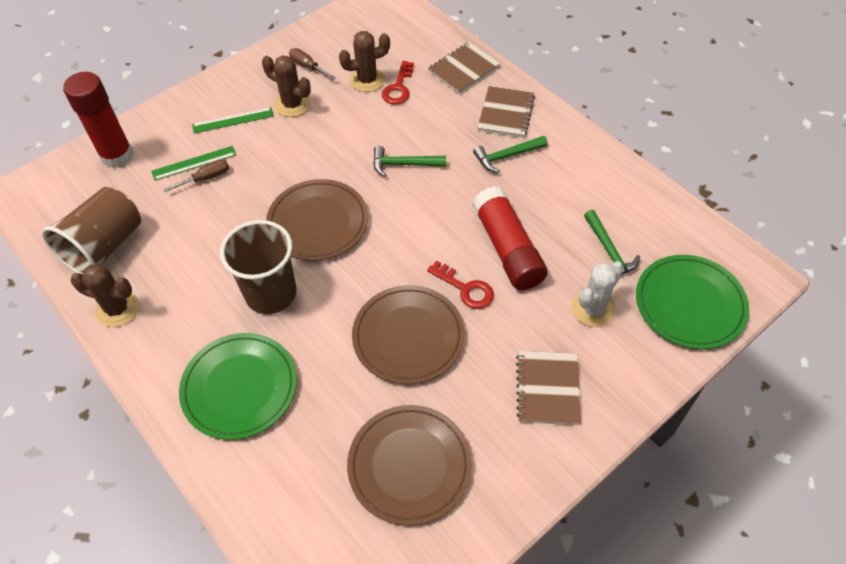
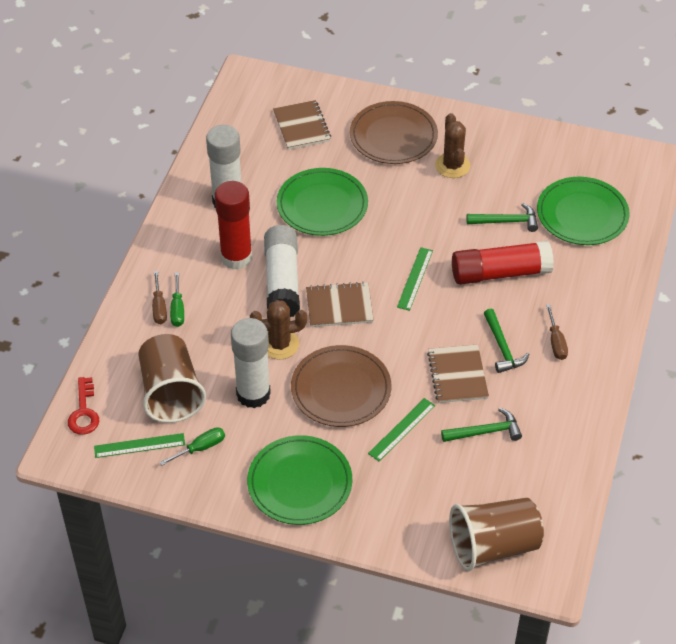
brown cactus: 3 -> 2
brown plate: 3 -> 2
green plate: 2 -> 3
green ruler: 2 -> 3
green screwdriver: 0 -> 2
red key: 2 -> 1
white cactus: 1 -> 0
white glue stick: 0 -> 3

